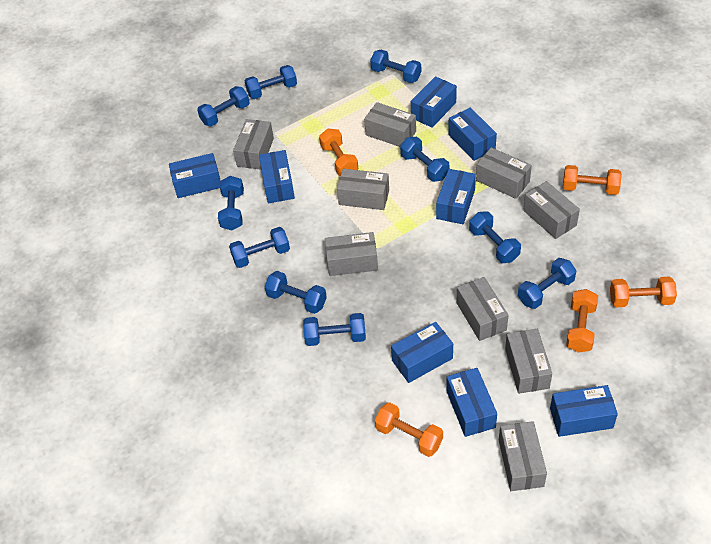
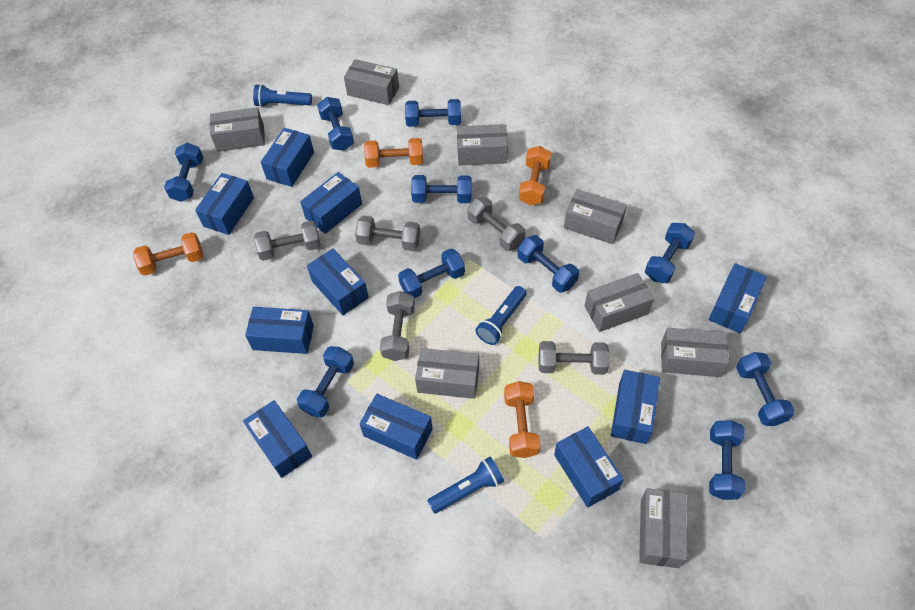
blue box: 8 -> 10
blue flashlight: 0 -> 3
grey box: 9 -> 8
grey dumbbell: 0 -> 5
orange dumbbell: 5 -> 4

